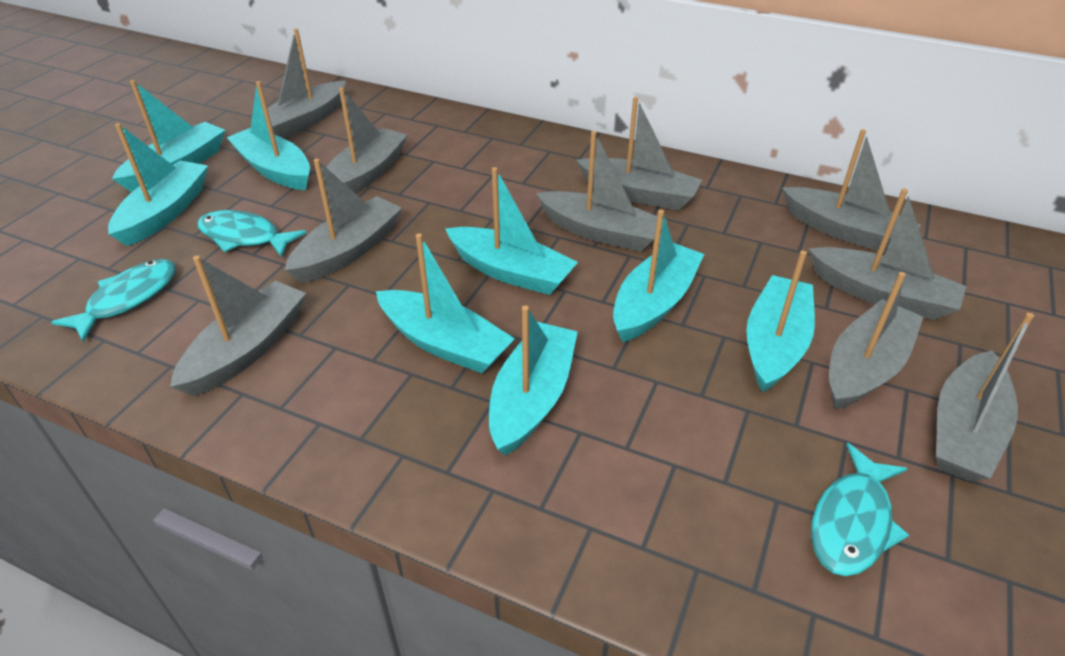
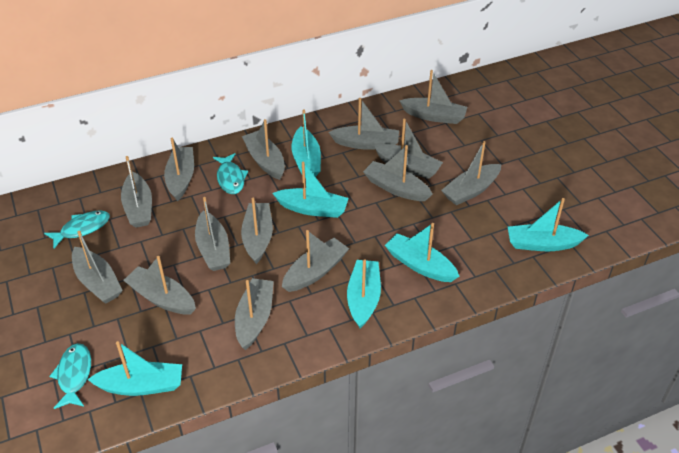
grey boat: 10 -> 14
turquoise boat: 8 -> 6

